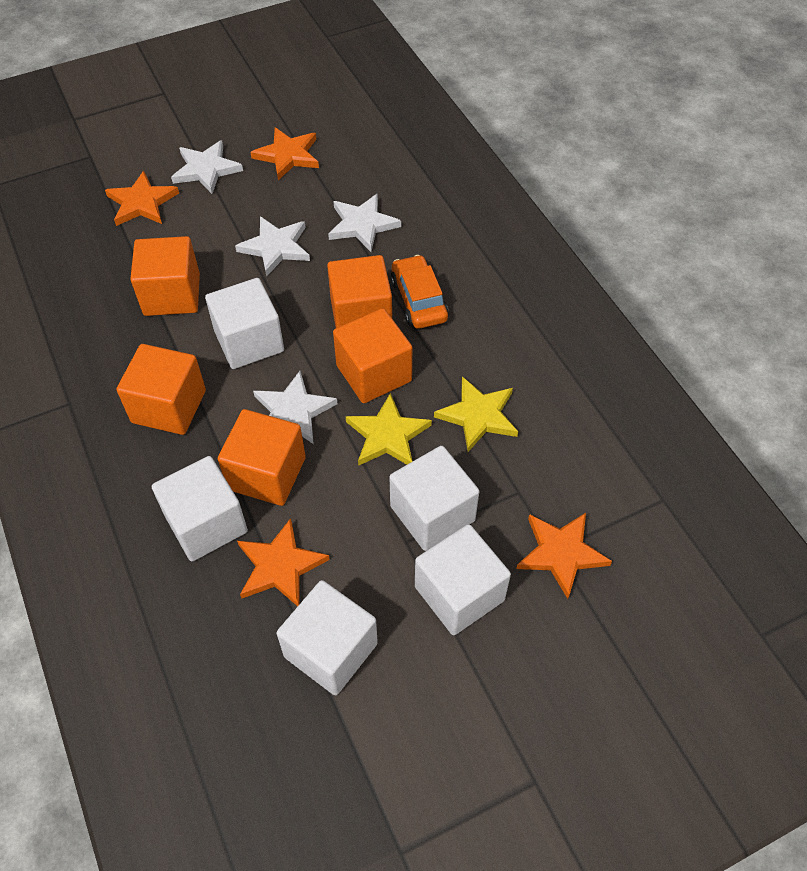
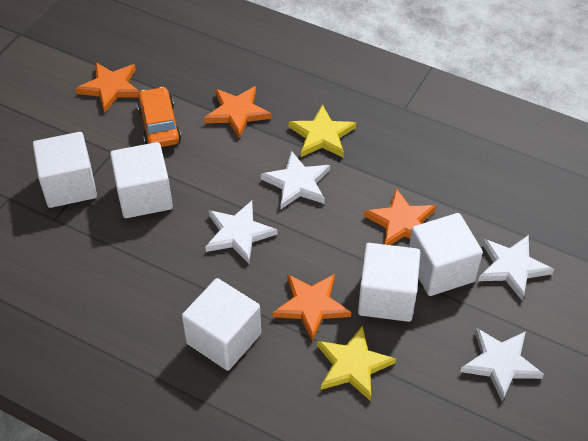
orange cube: 5 -> 0

